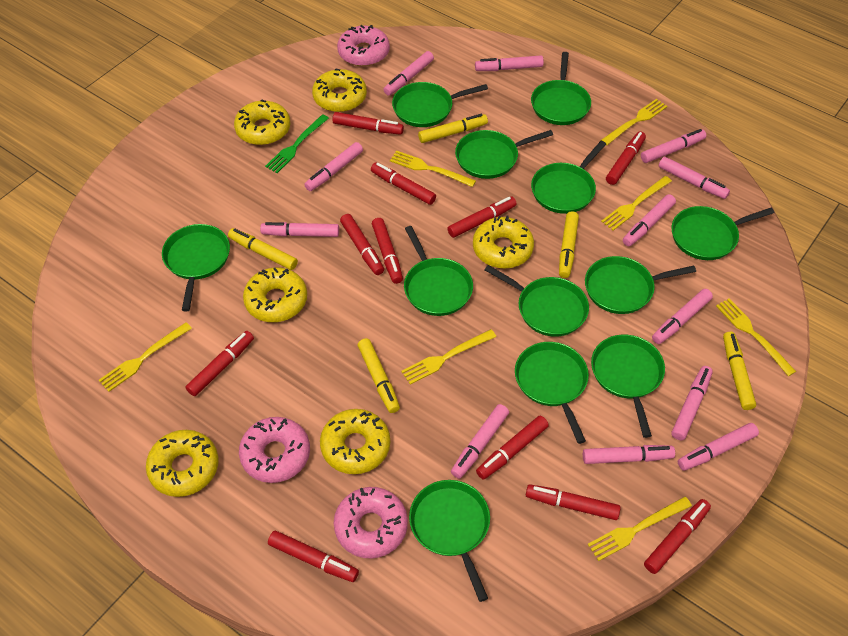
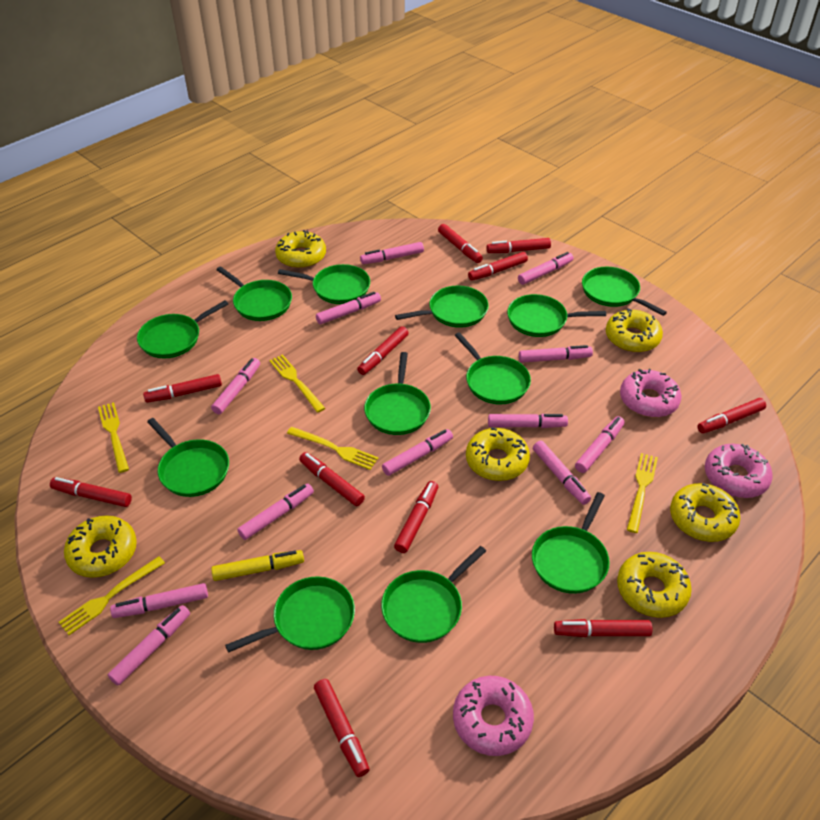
green fork: 1 -> 0
yellow fork: 7 -> 5
yellow marker: 5 -> 1

